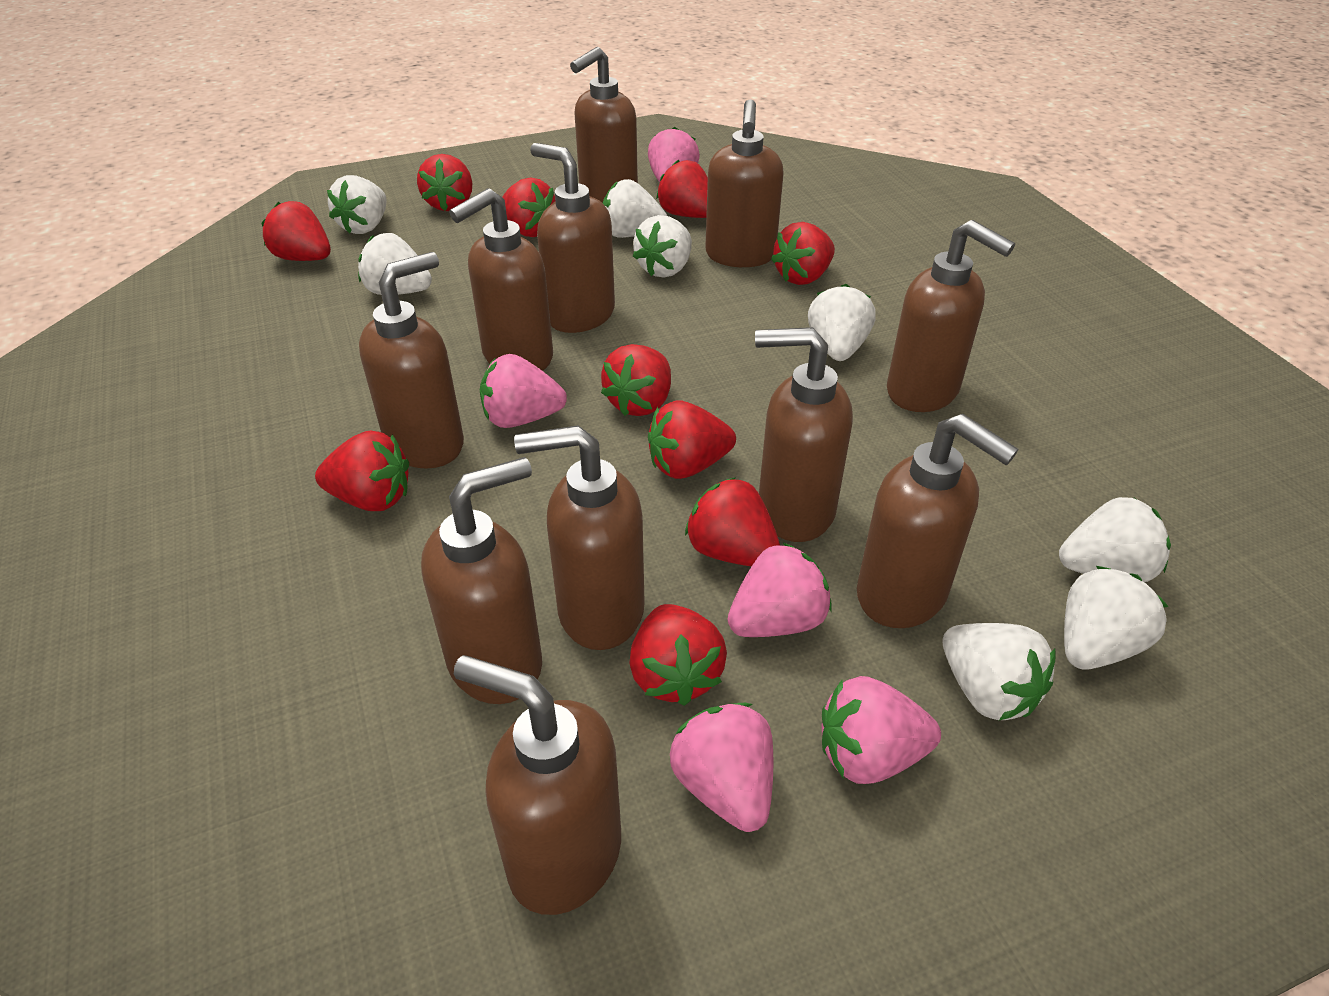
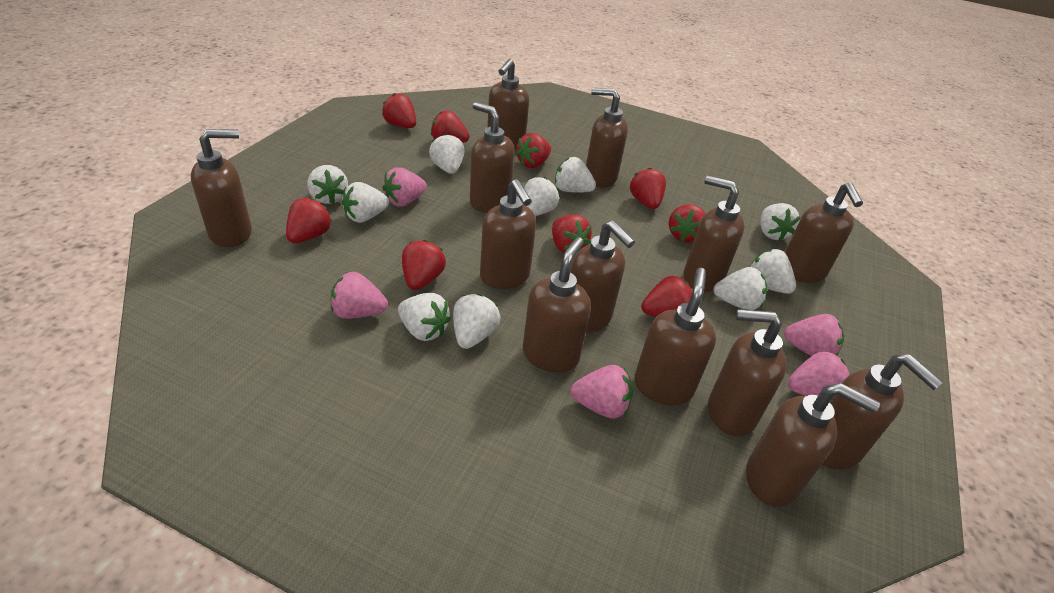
brown soap dispenser: 11 -> 13
red strawberry: 10 -> 9
white strawberry: 8 -> 10

